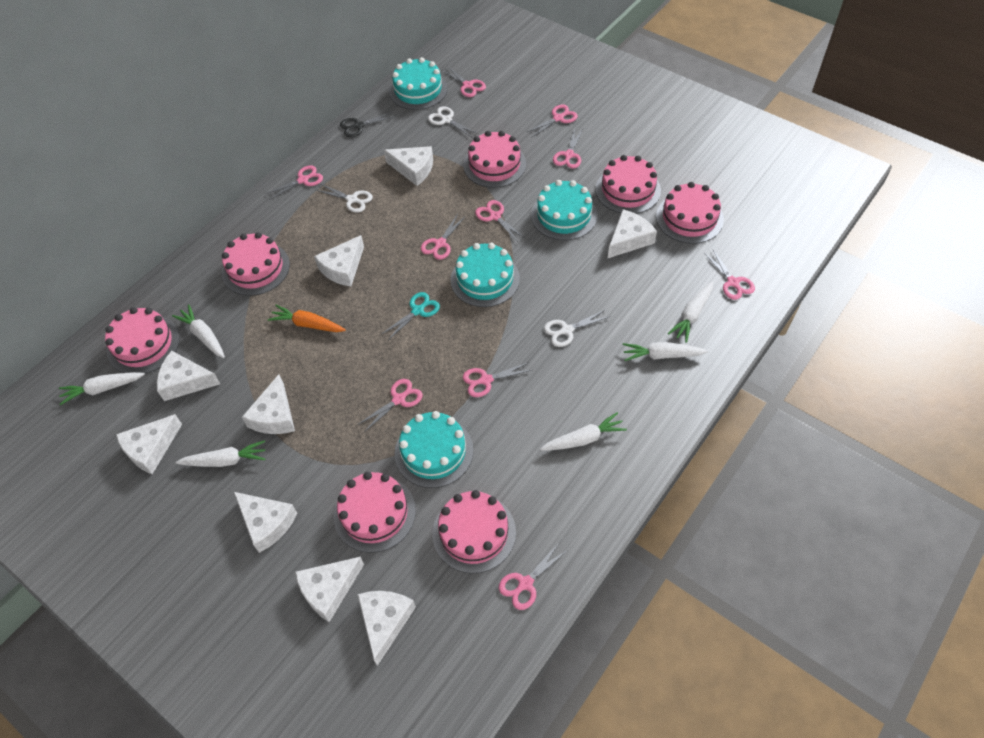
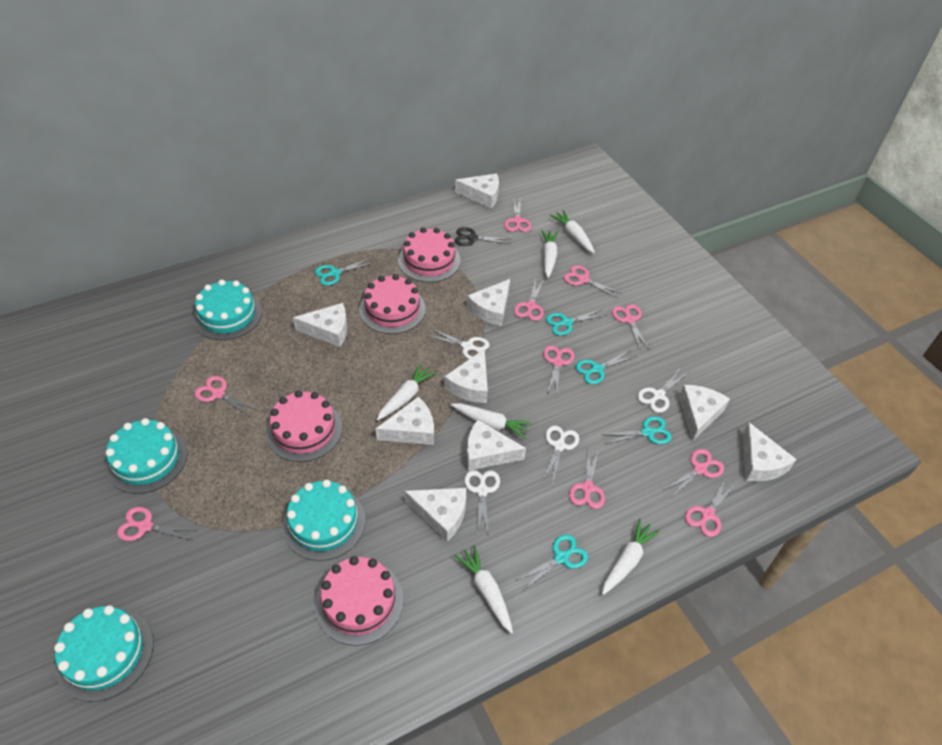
orange carrot: 1 -> 0
pink cake: 7 -> 4
turquoise scissors: 1 -> 5
white scissors: 3 -> 4

